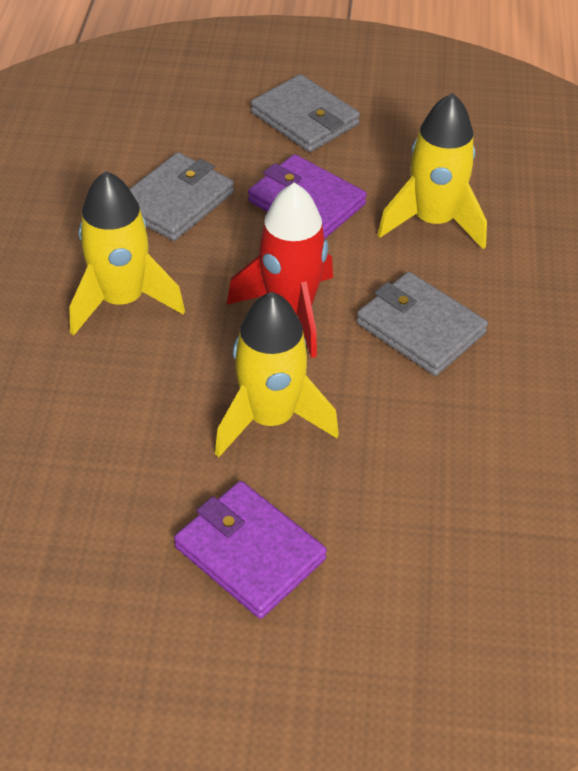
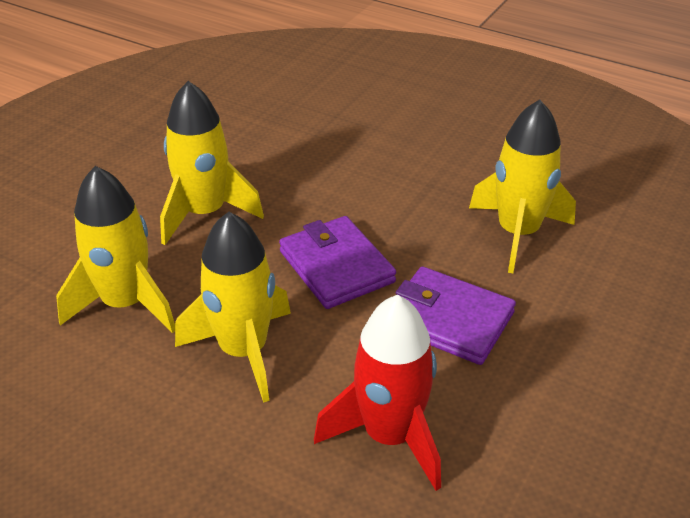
grey wallet: 3 -> 0
yellow rocket: 3 -> 4

